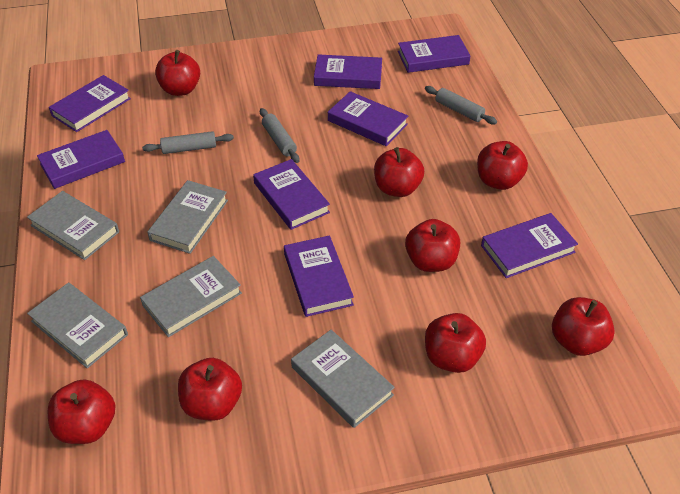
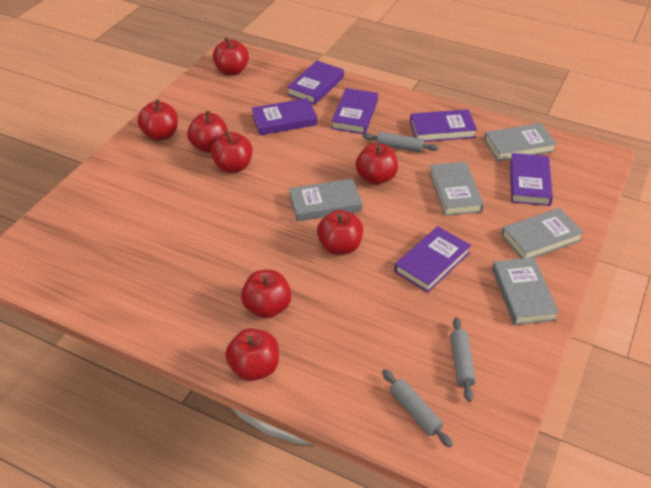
purple book: 8 -> 6

